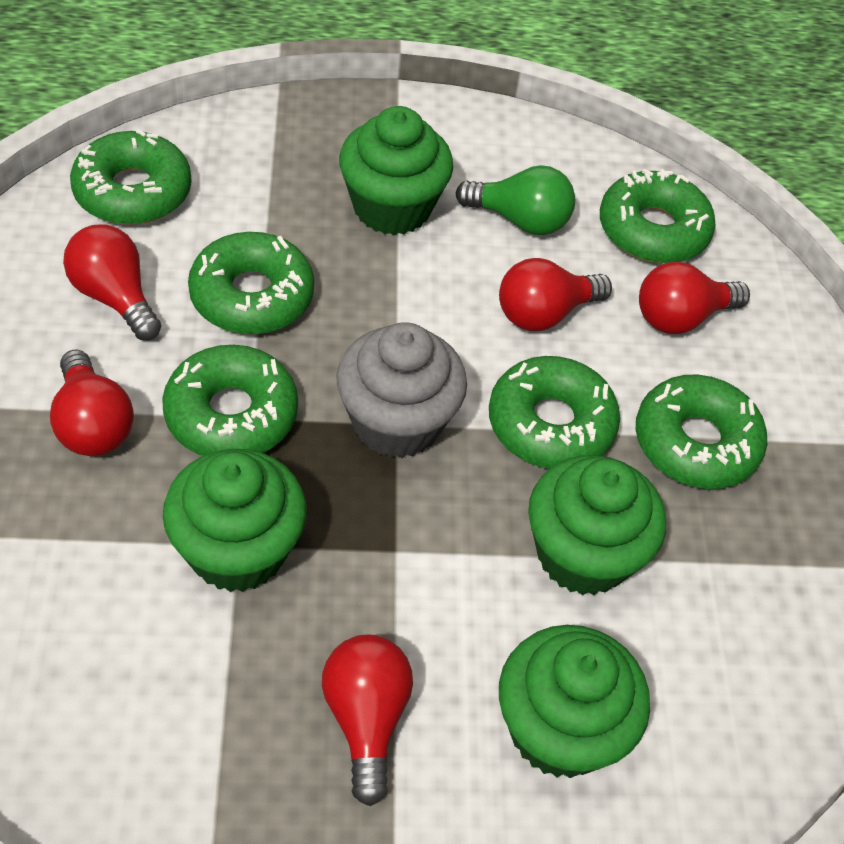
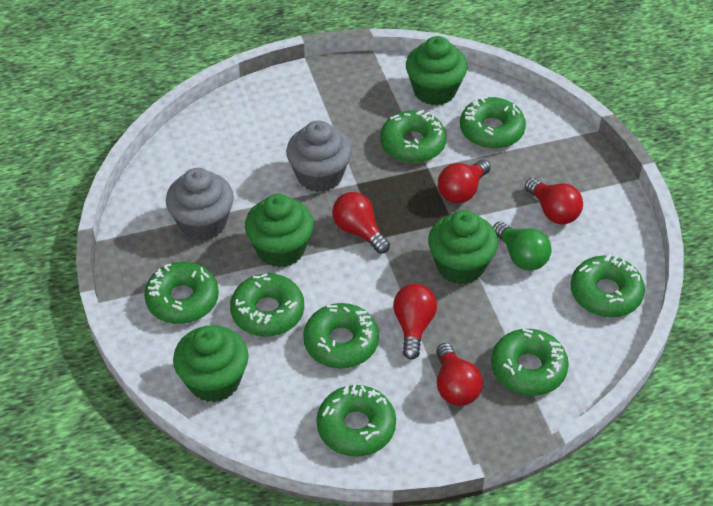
green donut: 6 -> 8
grey cupcake: 1 -> 2

